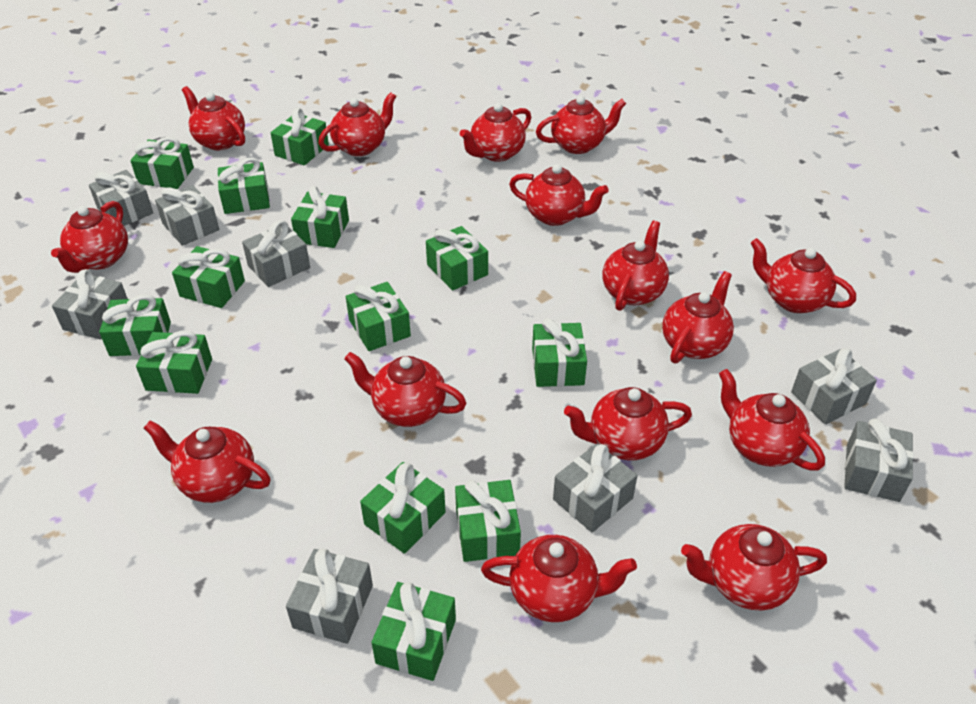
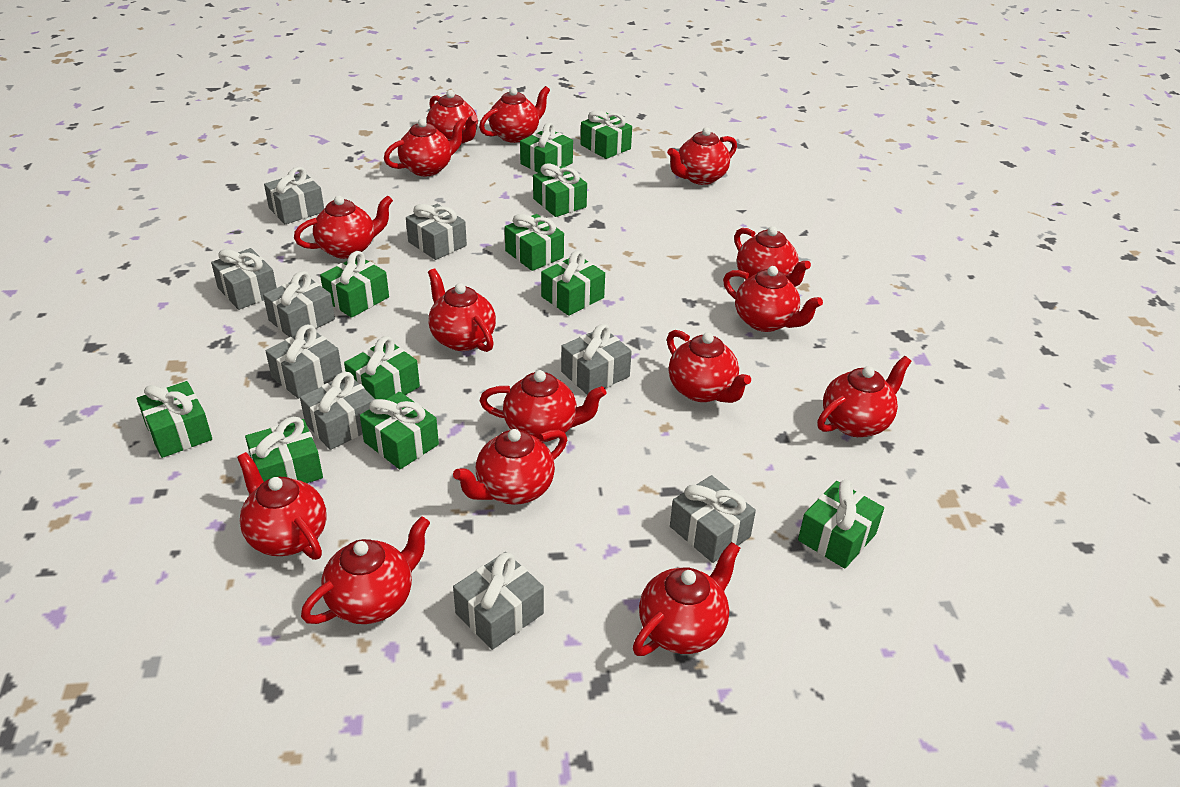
green gift: 13 -> 11
grey gift: 8 -> 9

